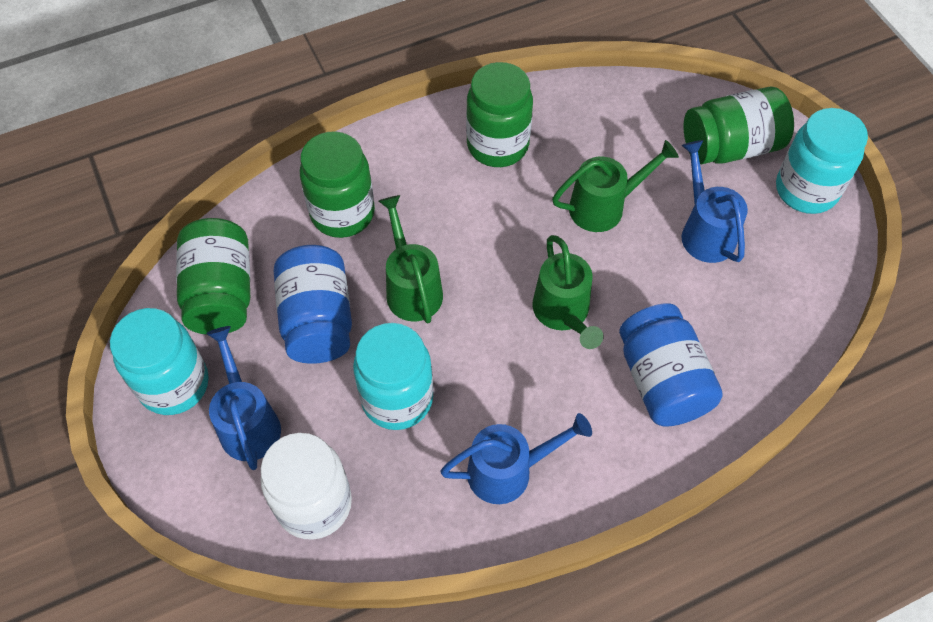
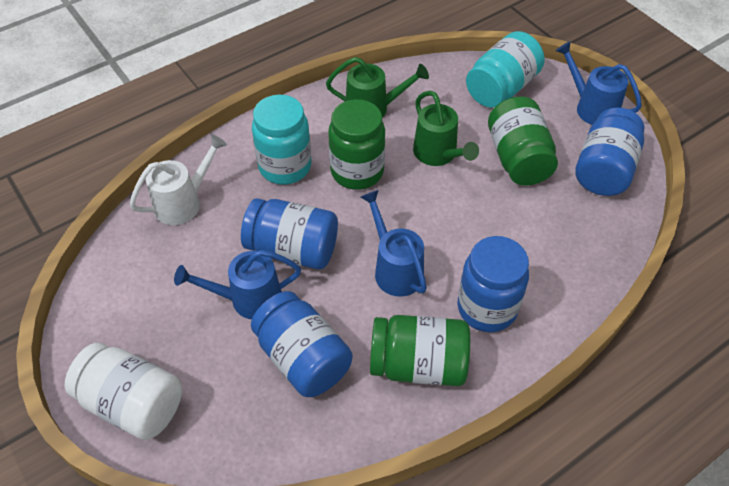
blue jar: 2 -> 4
green jar: 4 -> 3
green watering can: 3 -> 2
turquoise jar: 3 -> 2
white watering can: 0 -> 1

